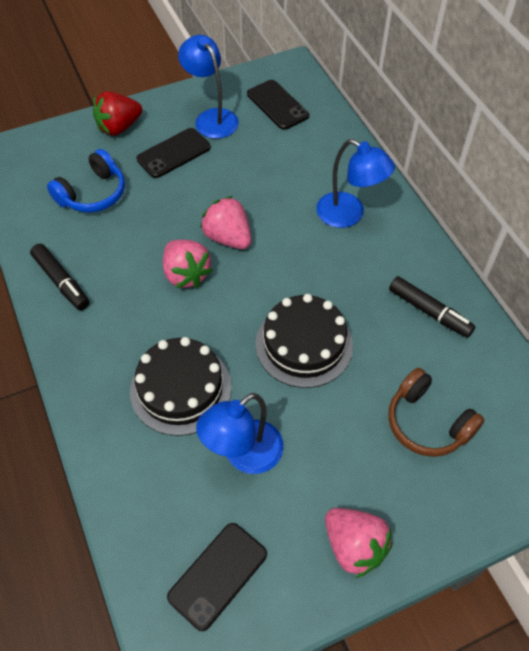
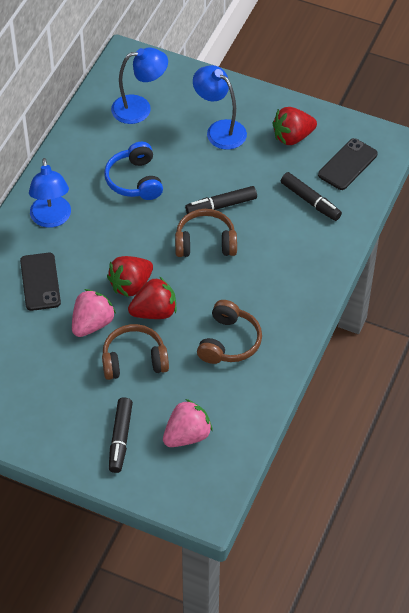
black cake: 2 -> 0
black marker: 2 -> 3
black phone: 3 -> 2
brown headphones: 1 -> 3
pink strawberry: 3 -> 2
red strawberry: 1 -> 3

